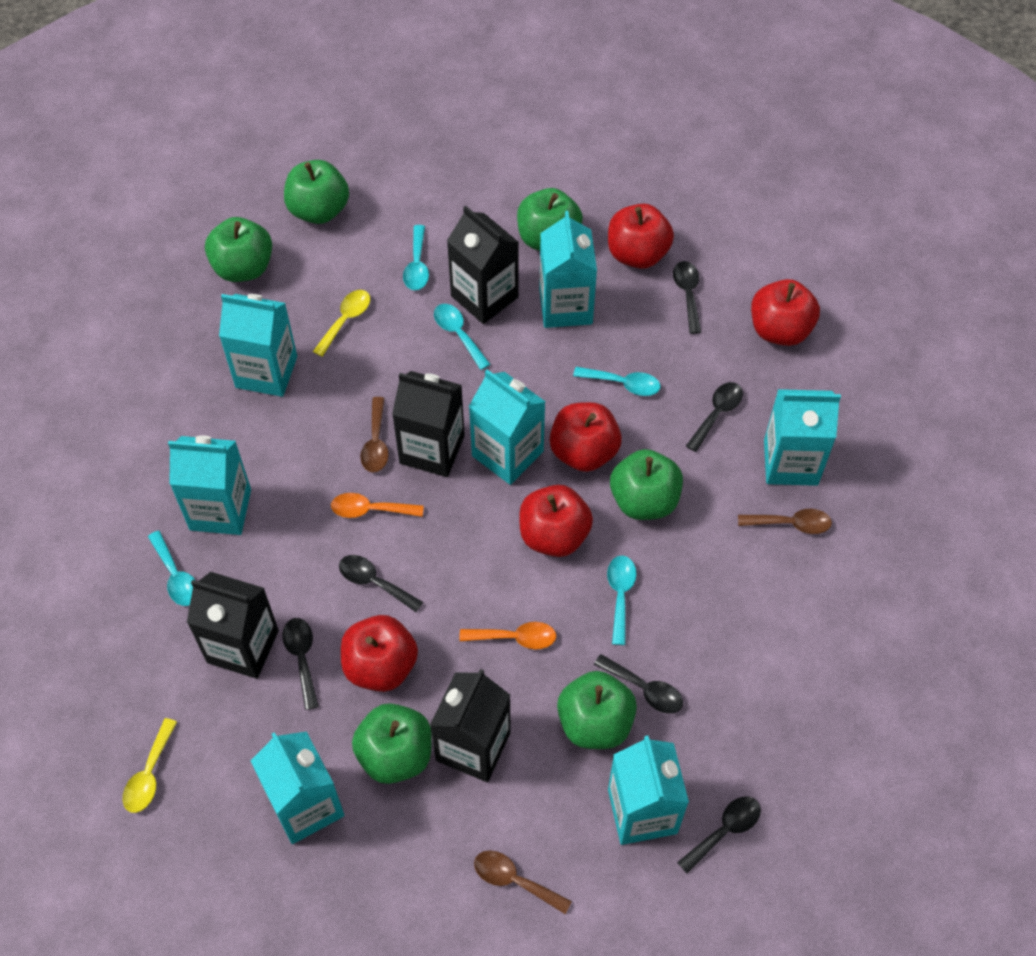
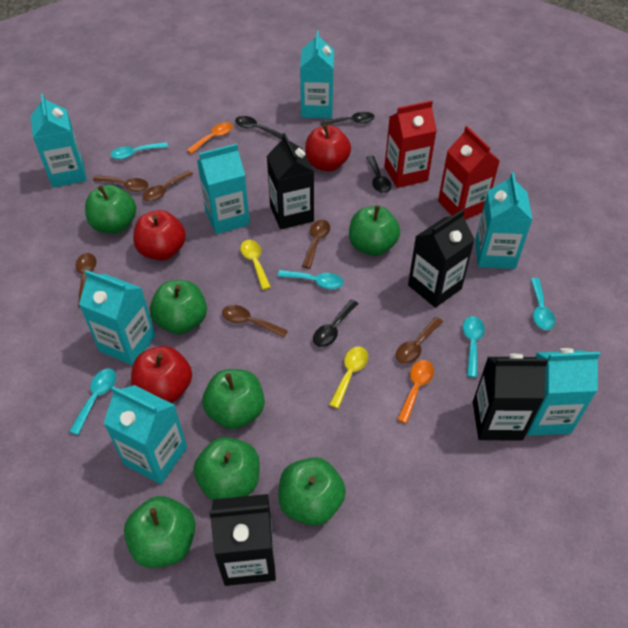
black spoon: 6 -> 4
brown spoon: 3 -> 6
green apple: 6 -> 7
red apple: 5 -> 3
red carton: 0 -> 2

